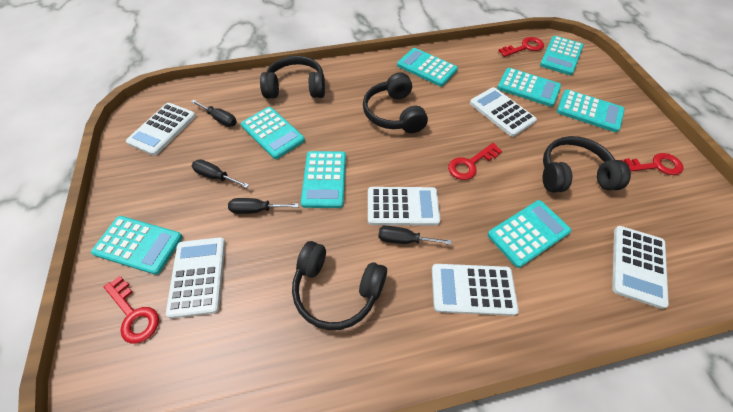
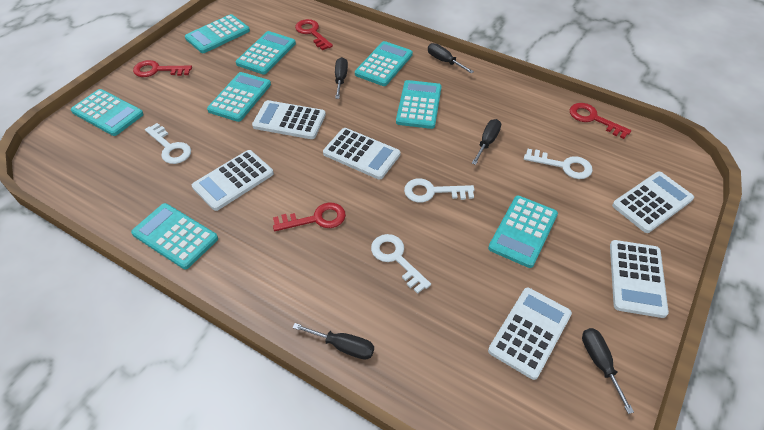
black headphones: 4 -> 0
black screwdriver: 4 -> 5
white key: 0 -> 4

